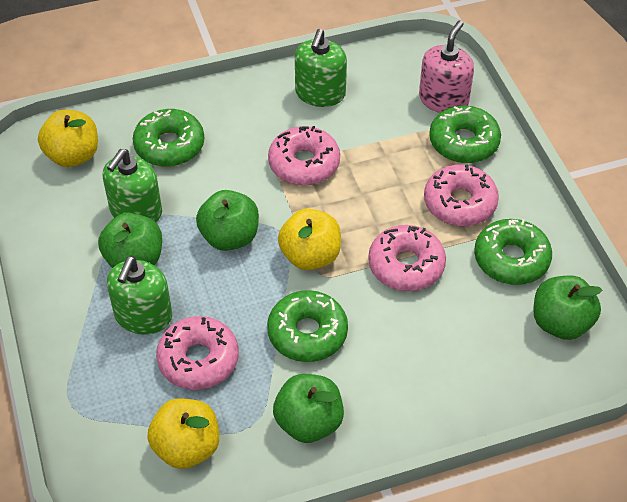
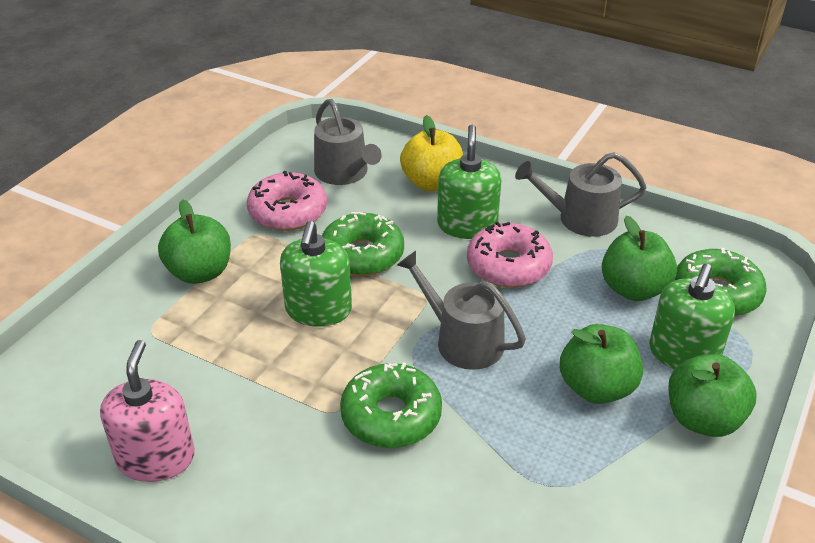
green donut: 4 -> 3
grey watering can: 0 -> 3
pink donut: 4 -> 2
yellow apple: 3 -> 1

